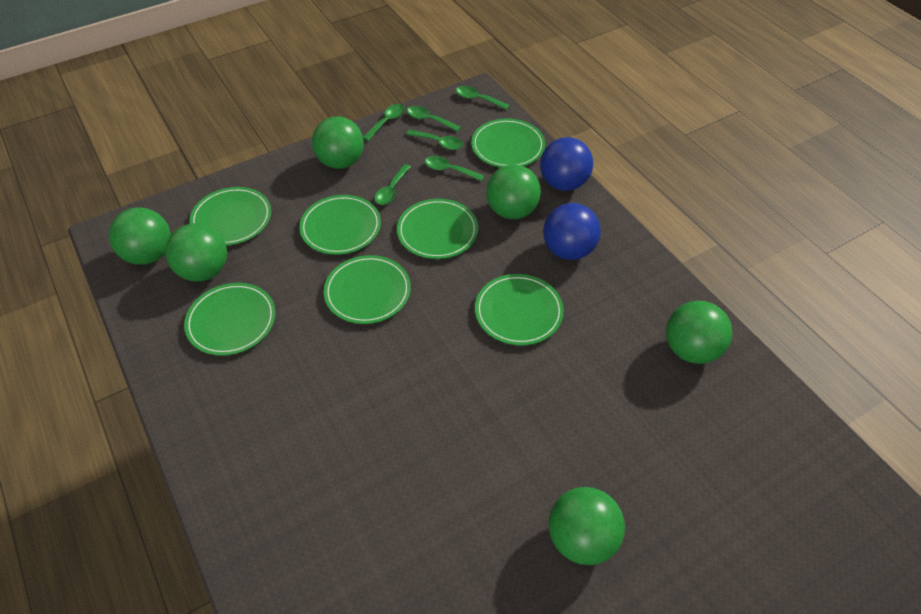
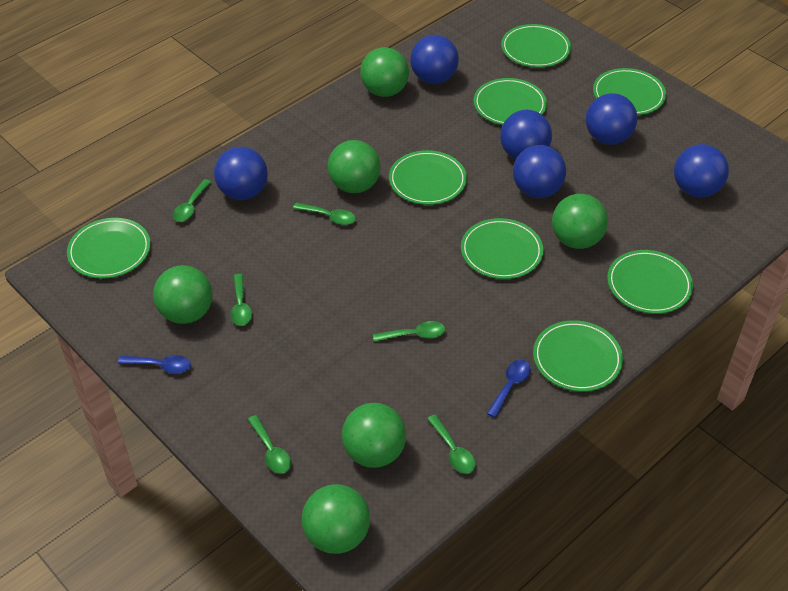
blue ball: 2 -> 6
blue spoon: 0 -> 2
green plate: 7 -> 8

